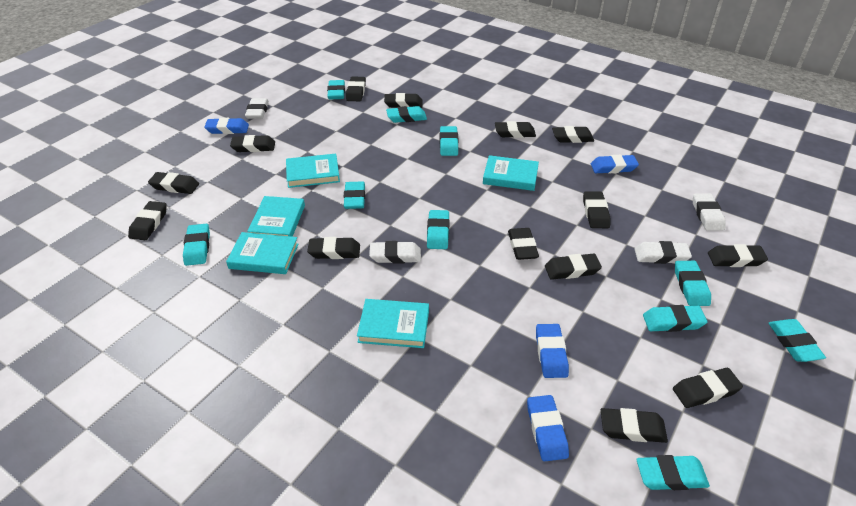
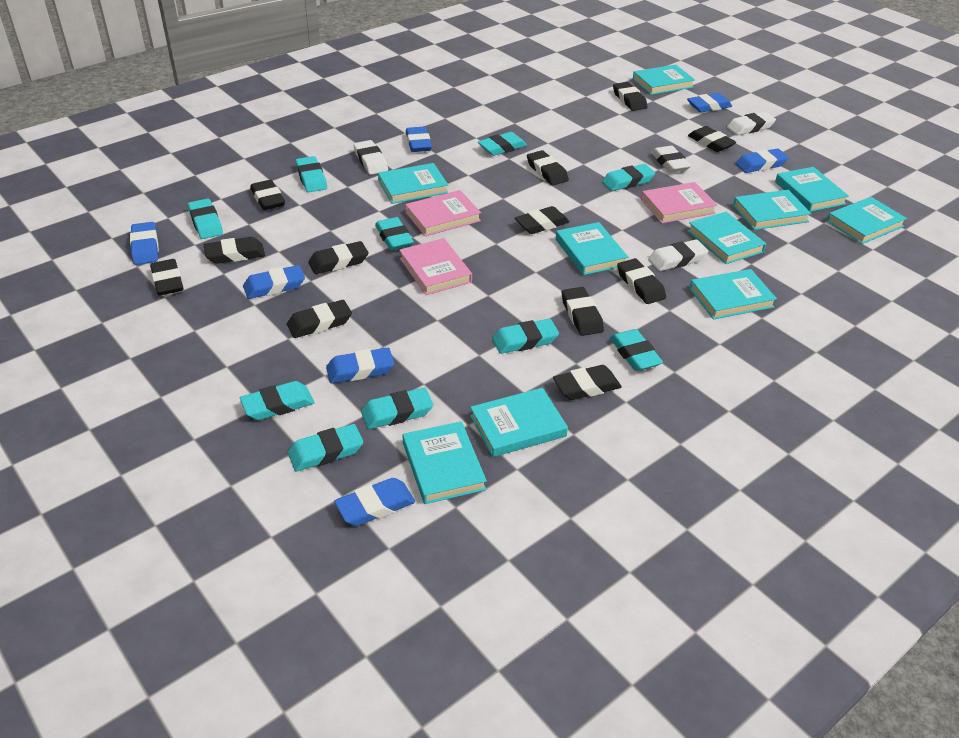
black eraser: 14 -> 12
blue eraser: 4 -> 7
pink book: 0 -> 3
turquoise book: 5 -> 10

